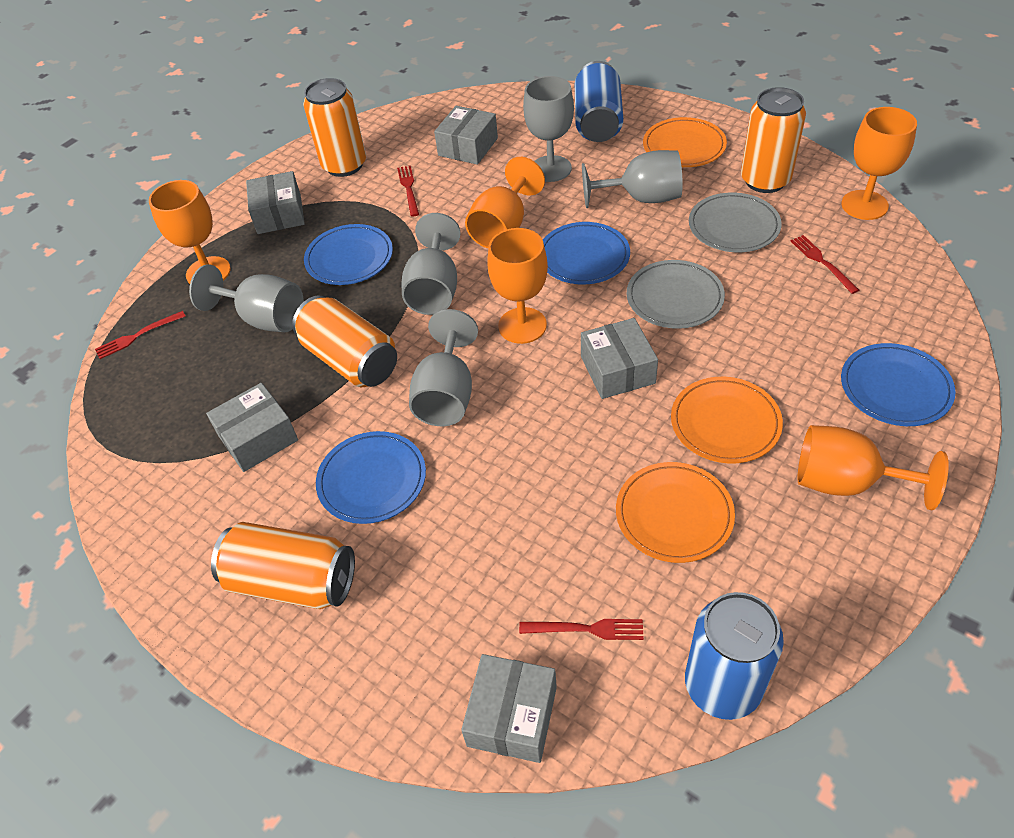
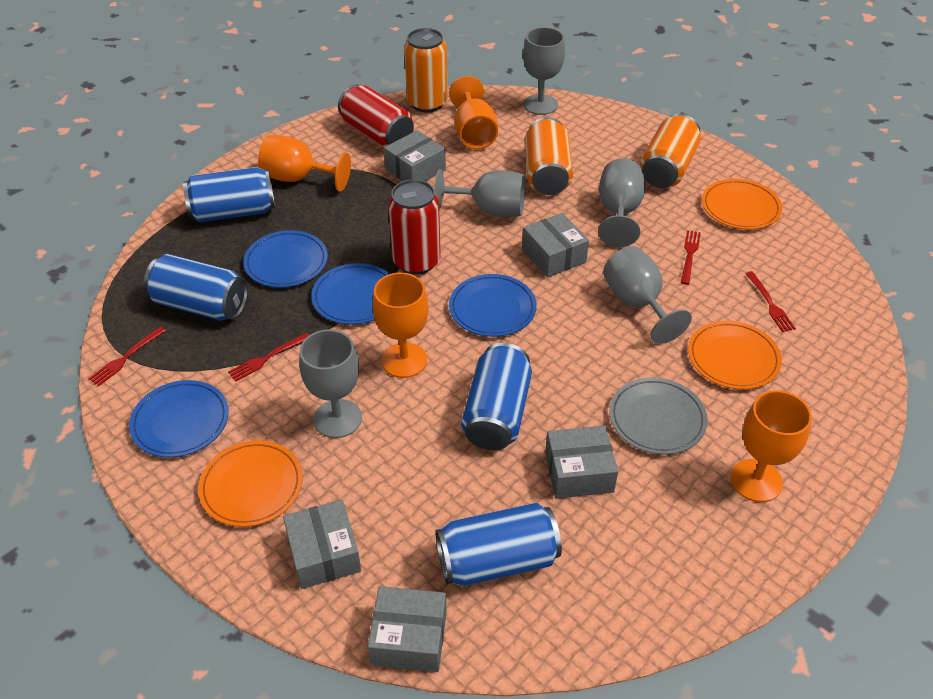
blue can: 2 -> 4
grey plate: 2 -> 1
orange can: 4 -> 3
orange goblet: 5 -> 4
red can: 0 -> 2

